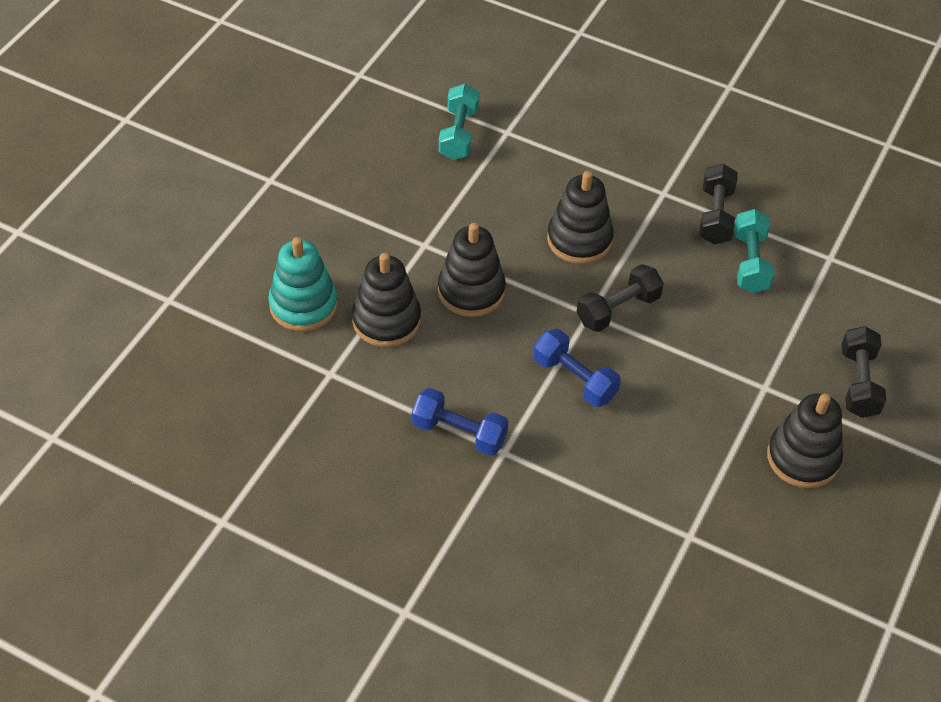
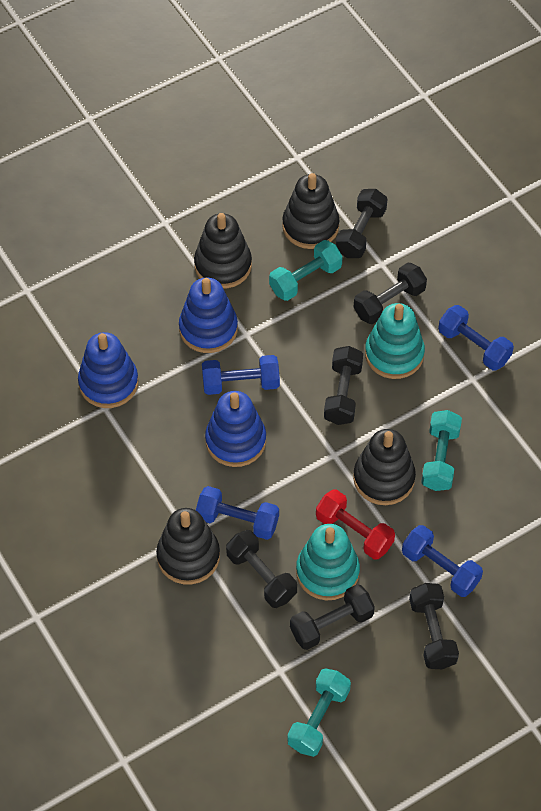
black dumbbell: 3 -> 6
blue dumbbell: 2 -> 4
blue stacking toy: 0 -> 3
red dumbbell: 0 -> 1
turquoise dumbbell: 2 -> 3
turquoise stacking toy: 1 -> 2

